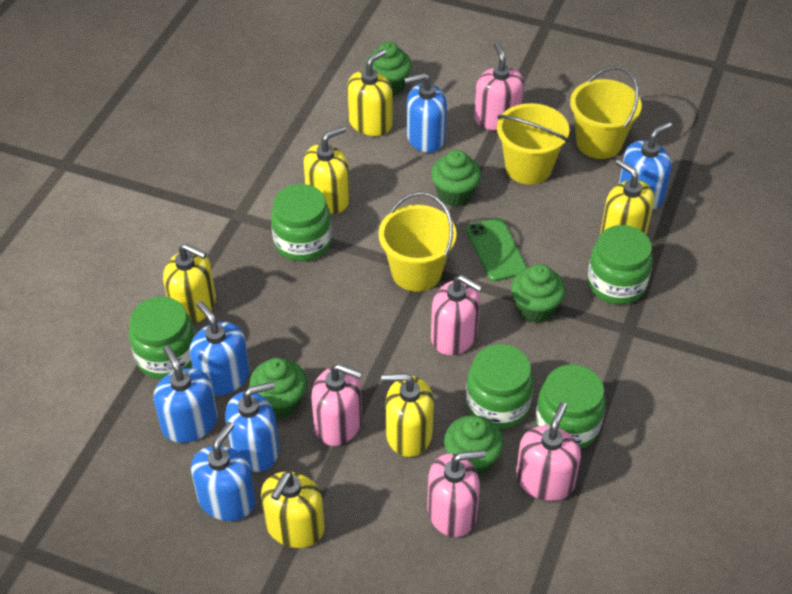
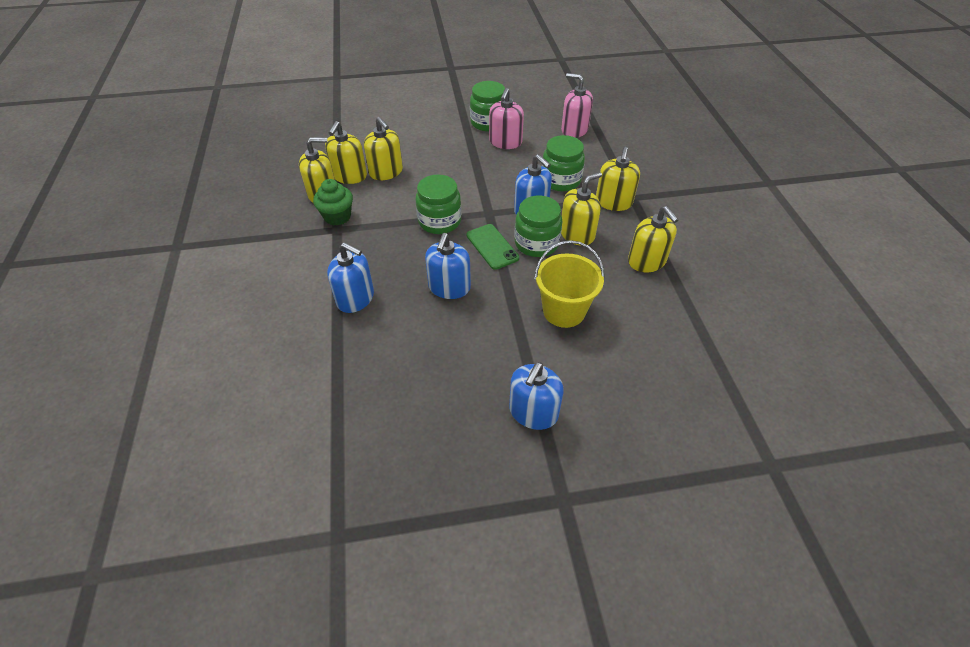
blue soap dispenser: 6 -> 4
green cupcake: 5 -> 1
green jar: 5 -> 4
pink soap dispenser: 5 -> 2
yellow bucket: 3 -> 1

